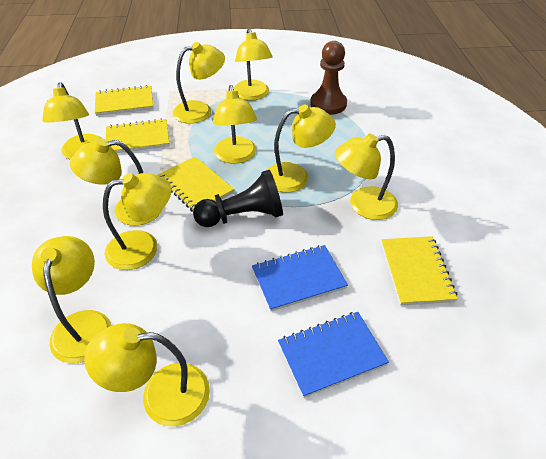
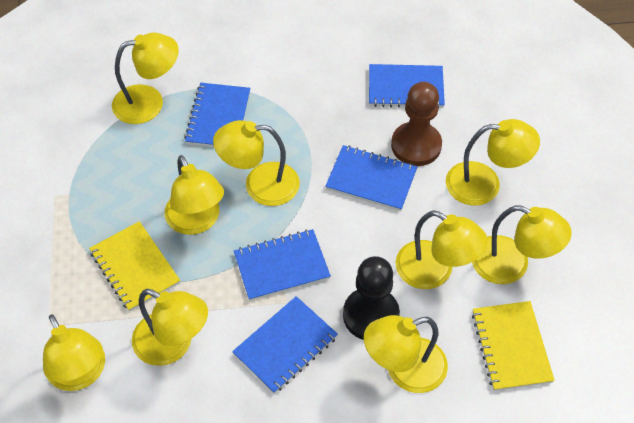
blue notebook: 2 -> 5
yellow lamp: 10 -> 9
yellow notebook: 4 -> 2

